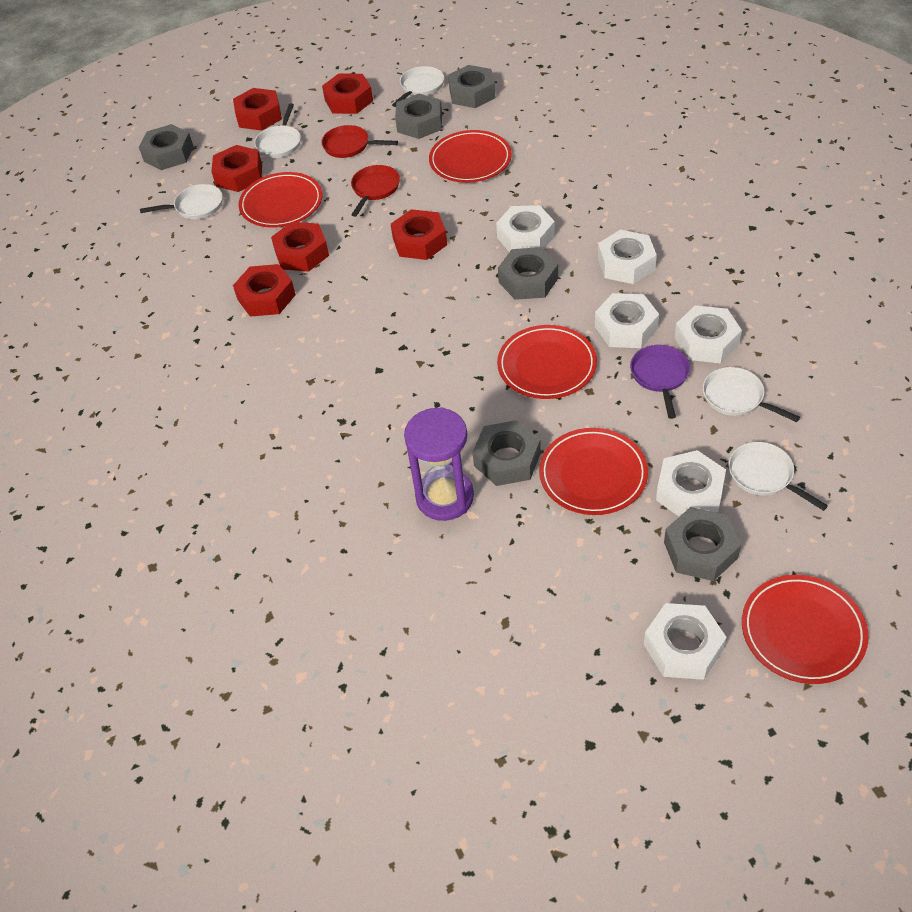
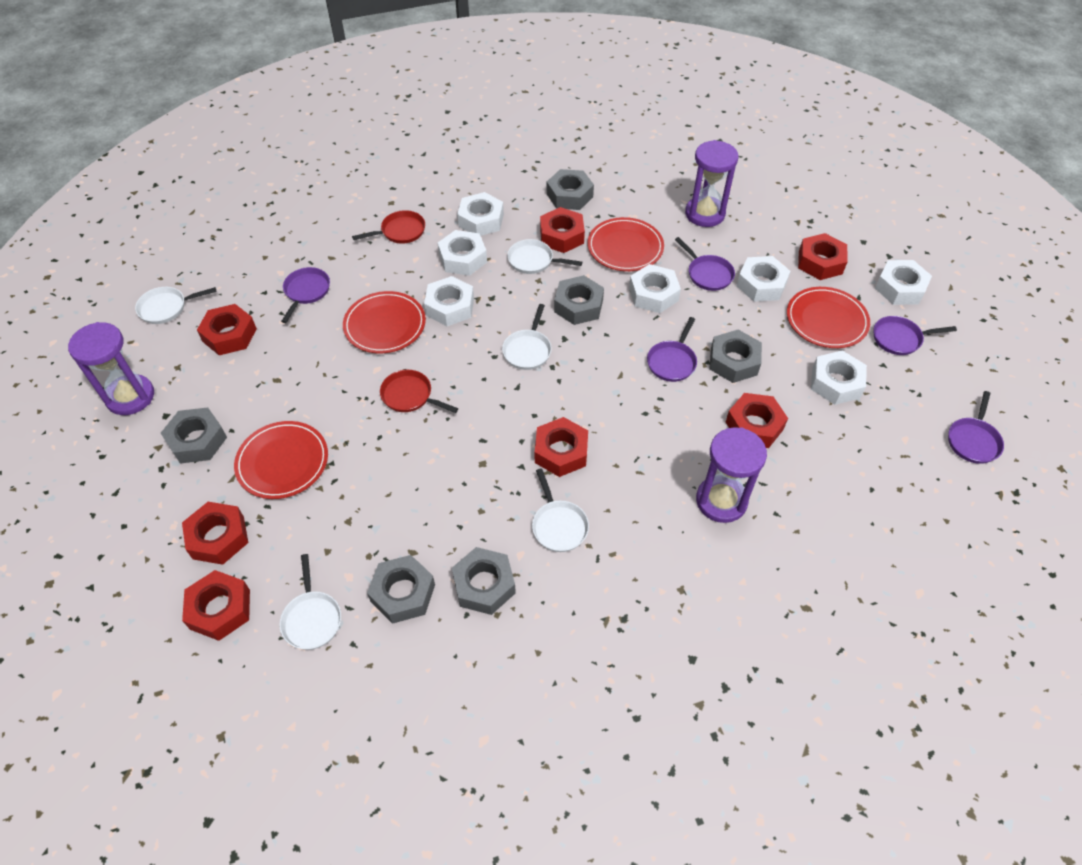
purple hourglass: 1 -> 3
purple pan: 1 -> 5
red nut: 6 -> 7
red plate: 5 -> 4
white nut: 6 -> 7

